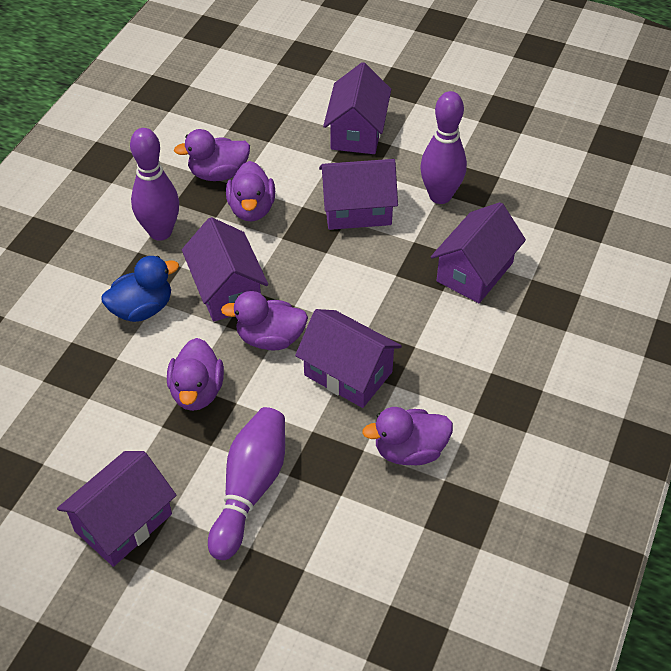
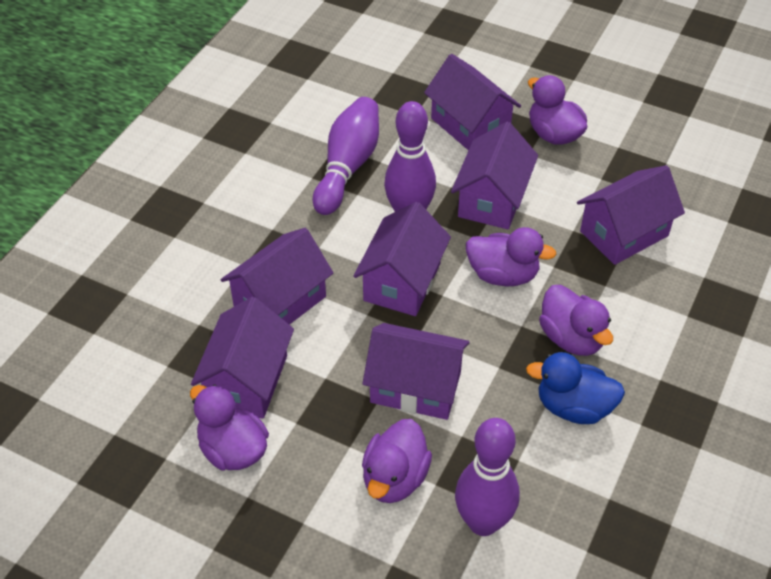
purple house: 6 -> 7

